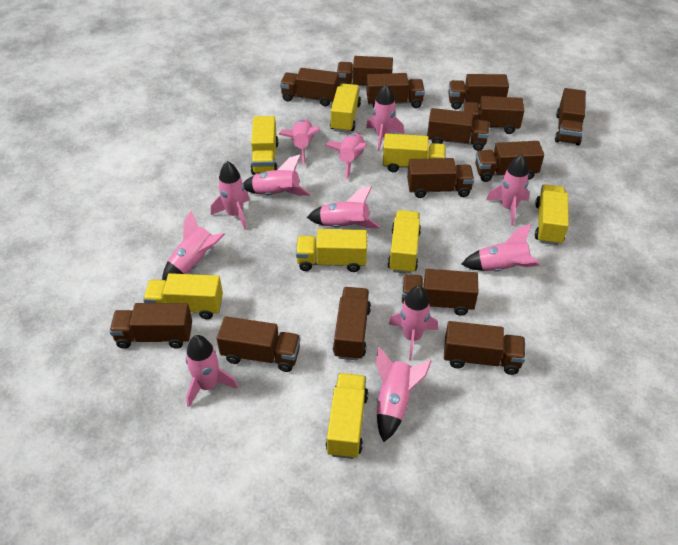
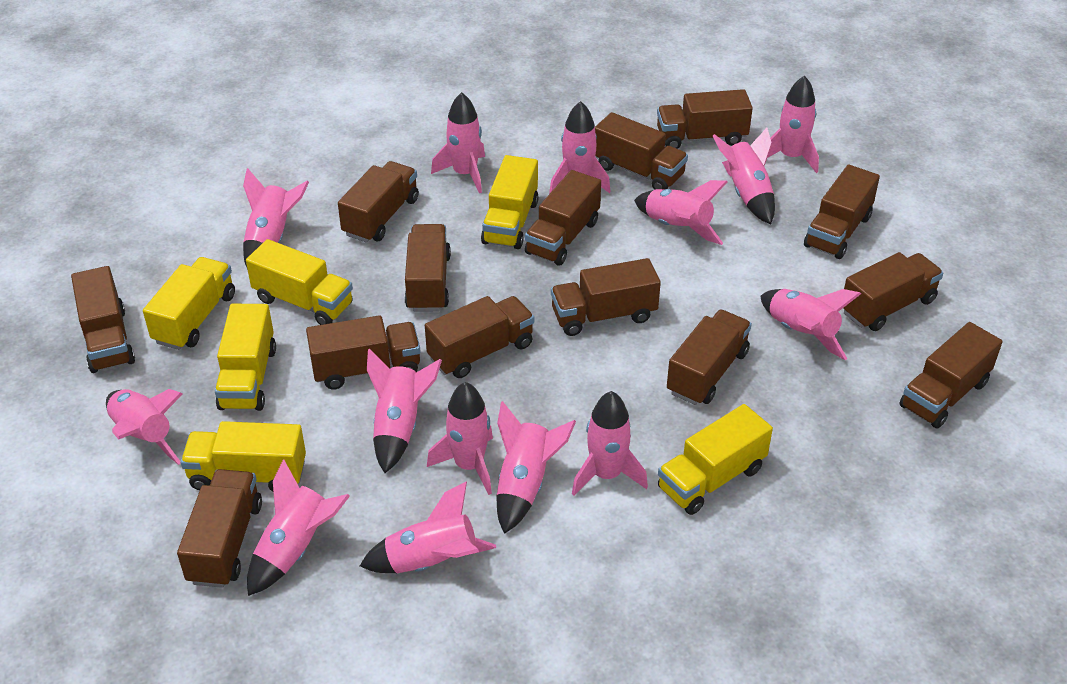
pink rocket: 12 -> 14
yellow truck: 8 -> 6

